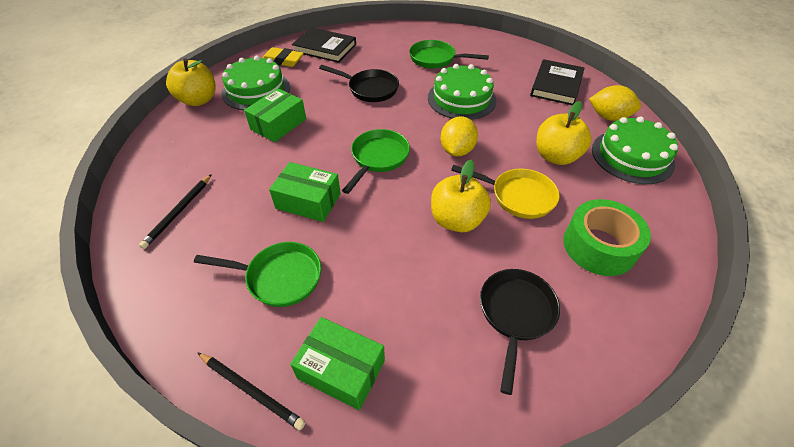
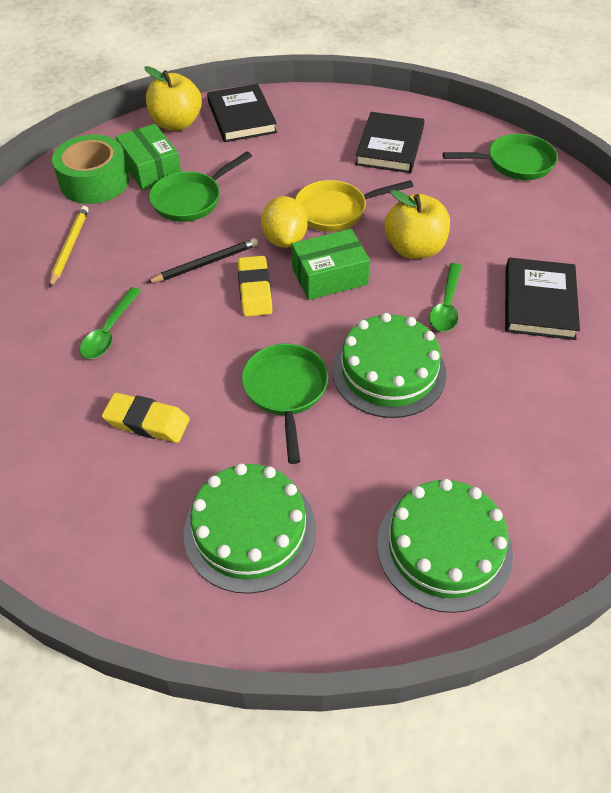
black book: 2 -> 3
black pan: 2 -> 0
black pencil: 2 -> 1
green box: 3 -> 2
green spoon: 0 -> 2
yellow apple: 3 -> 2
yellow eraser: 1 -> 2
yellow lemon: 2 -> 1
yellow pencil: 0 -> 1

